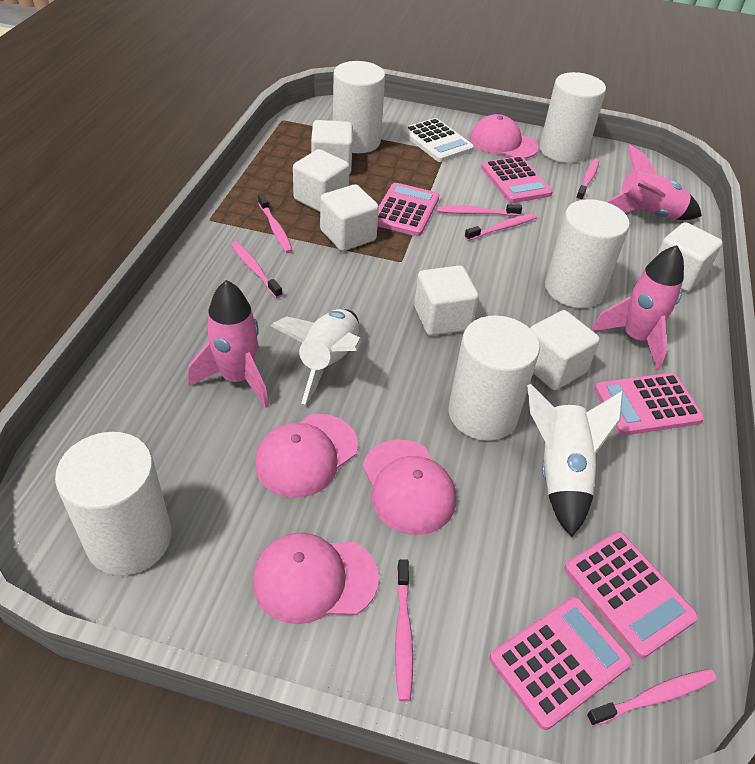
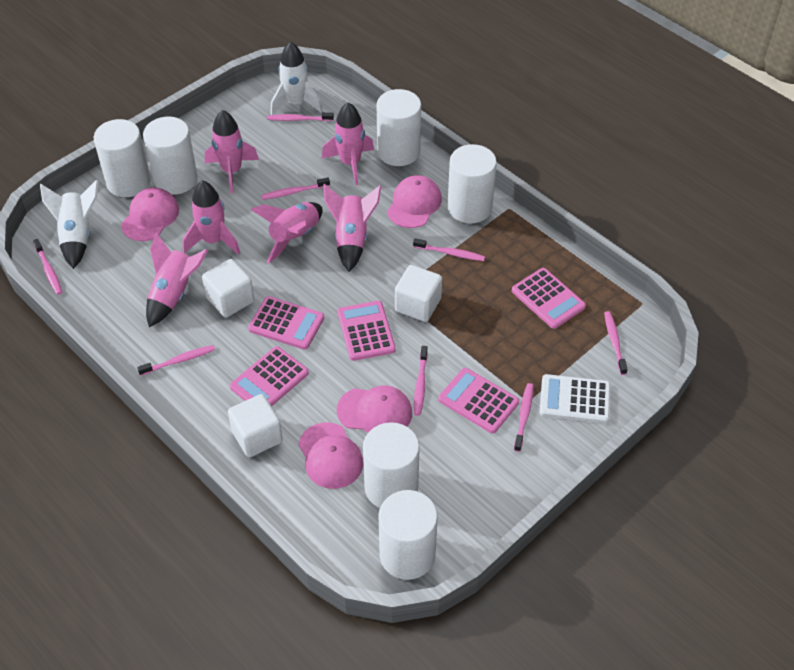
pink rocket: 3 -> 6
pink toothbrush: 7 -> 8
white cube: 6 -> 3
white cylinder: 5 -> 6

